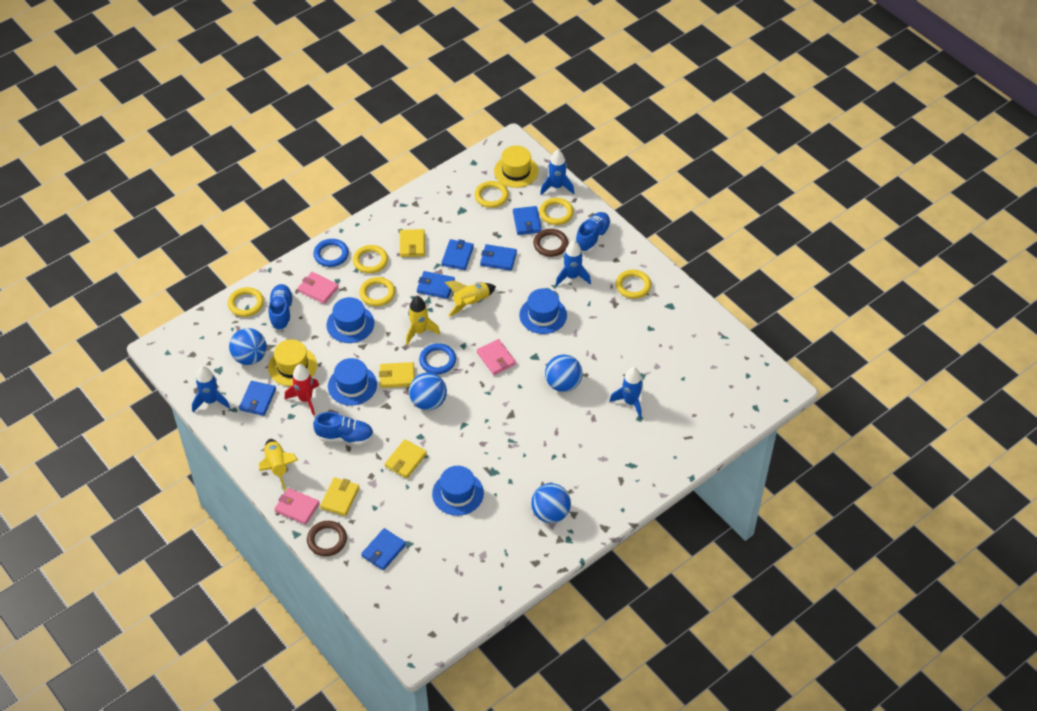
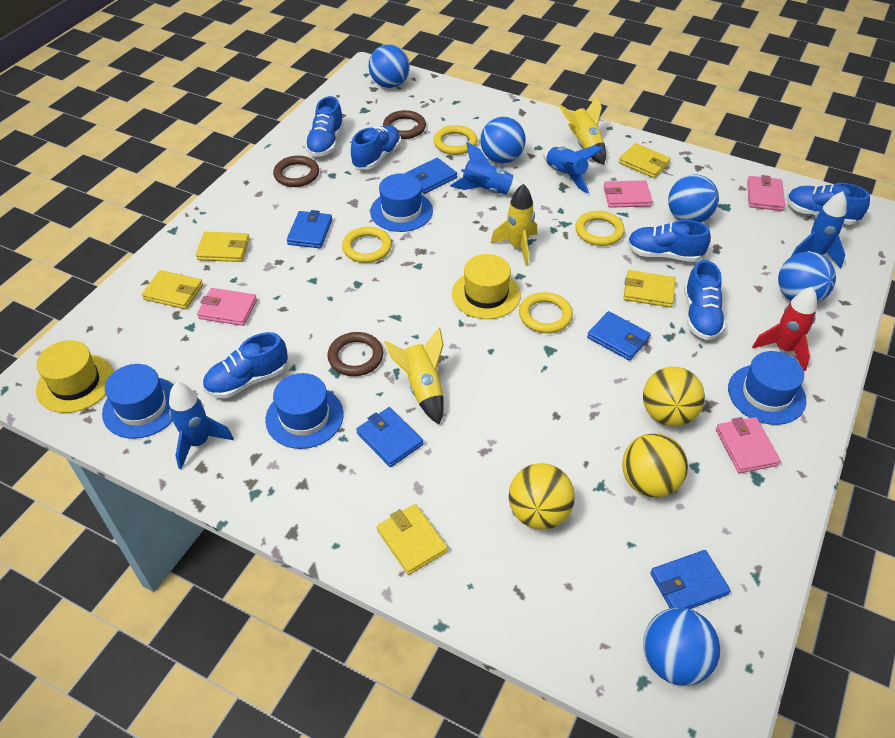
blue ball: 4 -> 5
blue ring: 2 -> 0
blue shoe: 3 -> 6
blue wallet: 6 -> 5
brown ring: 2 -> 3
pink wallet: 3 -> 4
yellow ball: 0 -> 3
yellow ring: 6 -> 4
yellow wallet: 4 -> 5

